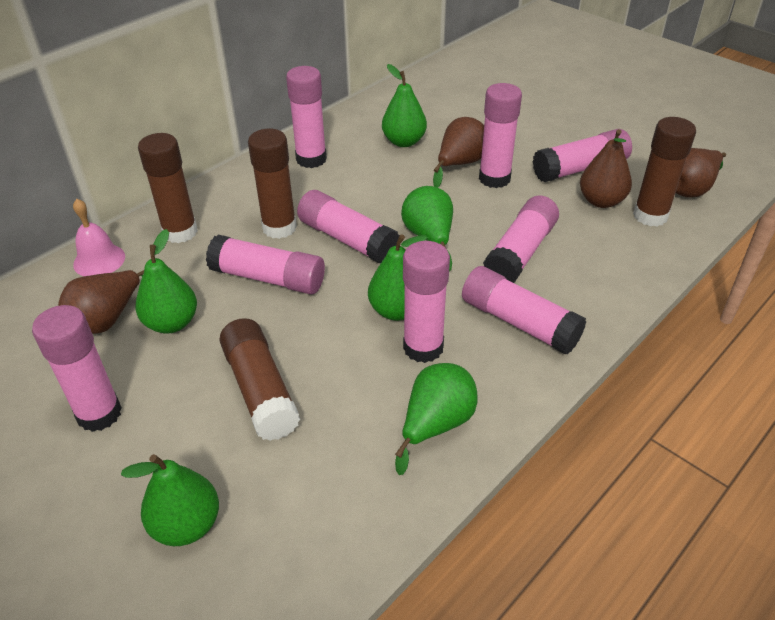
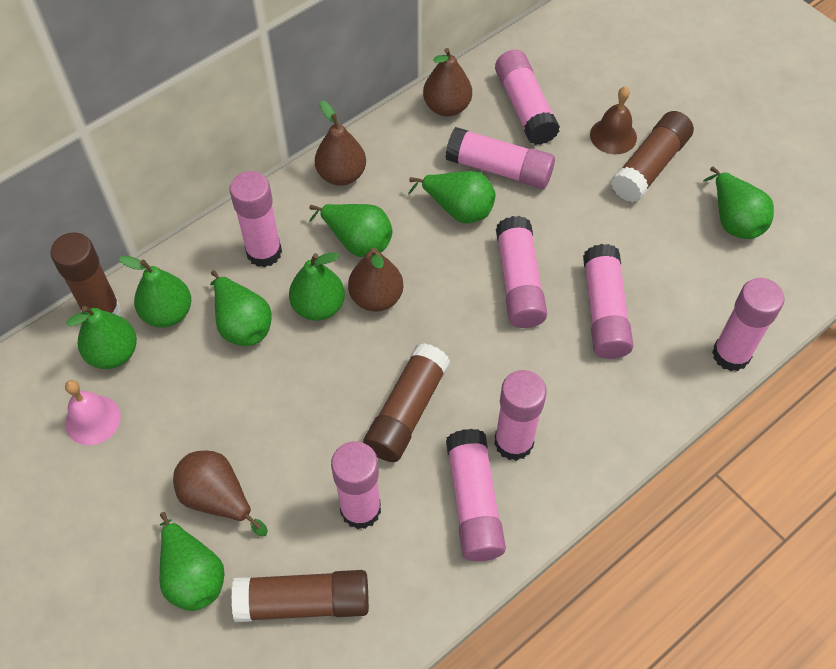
brown bell: 0 -> 1
green pear: 6 -> 8

